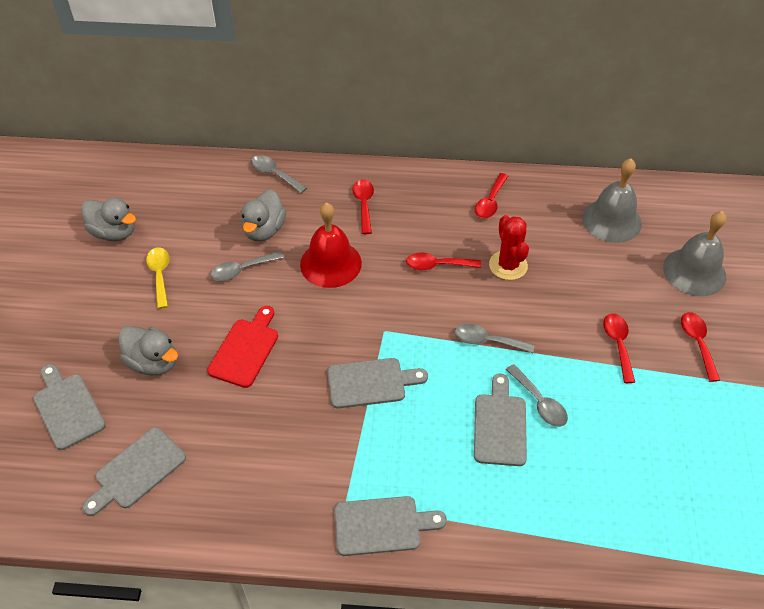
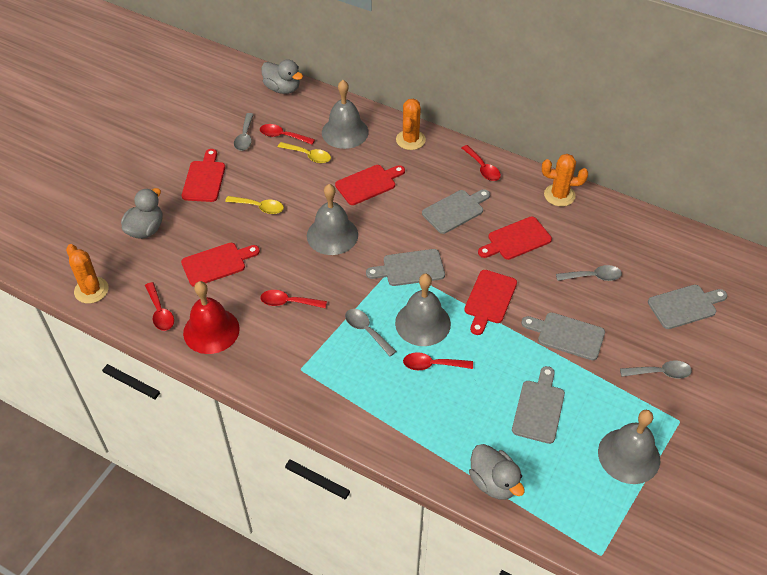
grey bell: 2 -> 4
orange cactus: 0 -> 3
red cactus: 1 -> 0
red cutting board: 1 -> 5
yellow spoon: 1 -> 2

